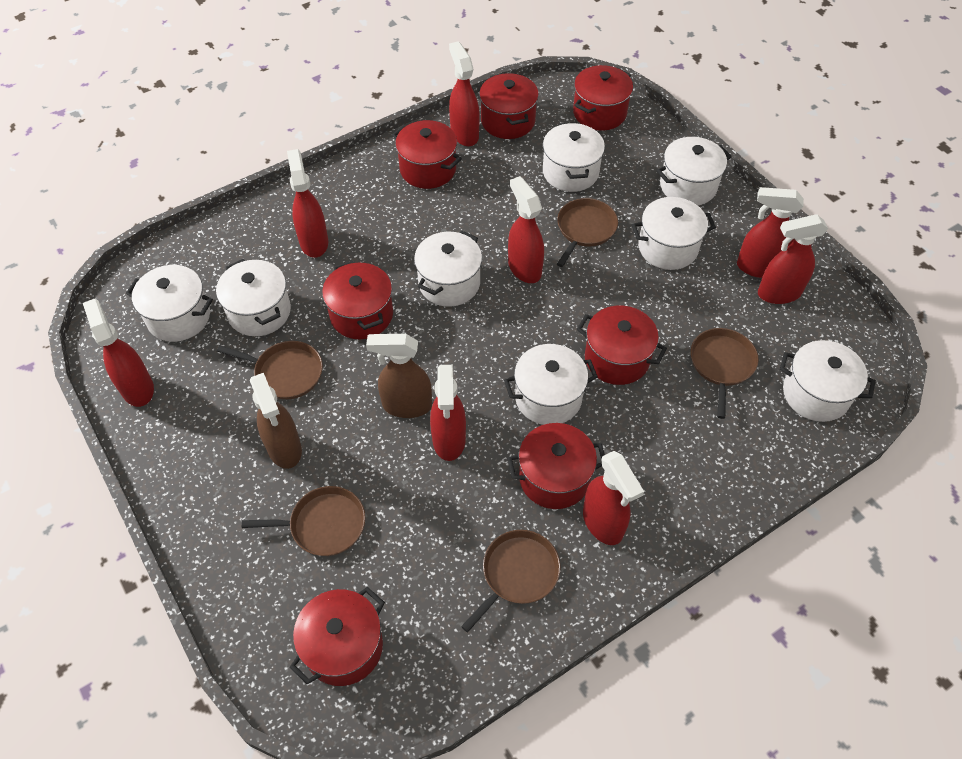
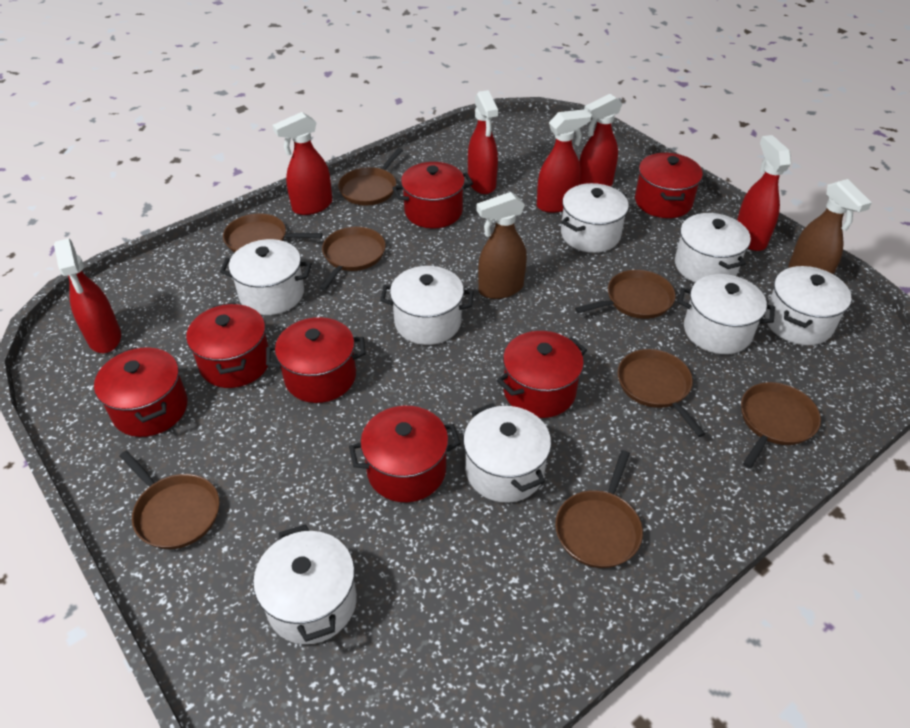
brown pan: 5 -> 8
red spray bottle: 8 -> 6

